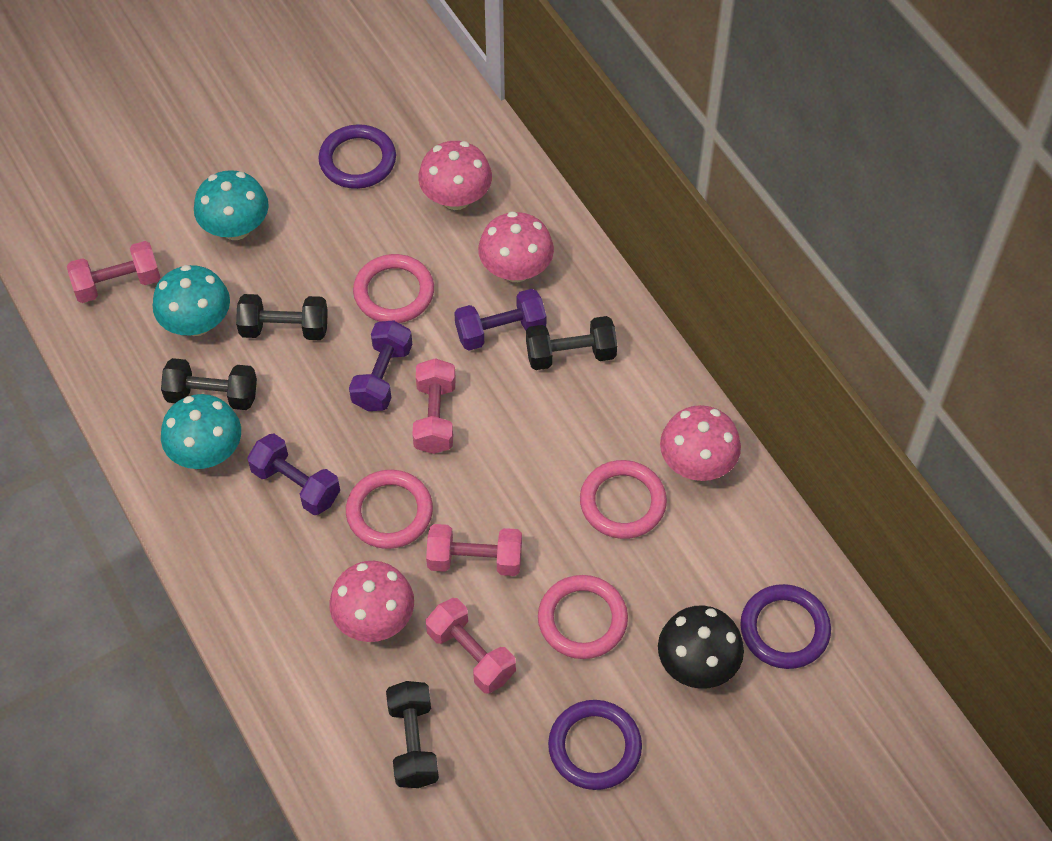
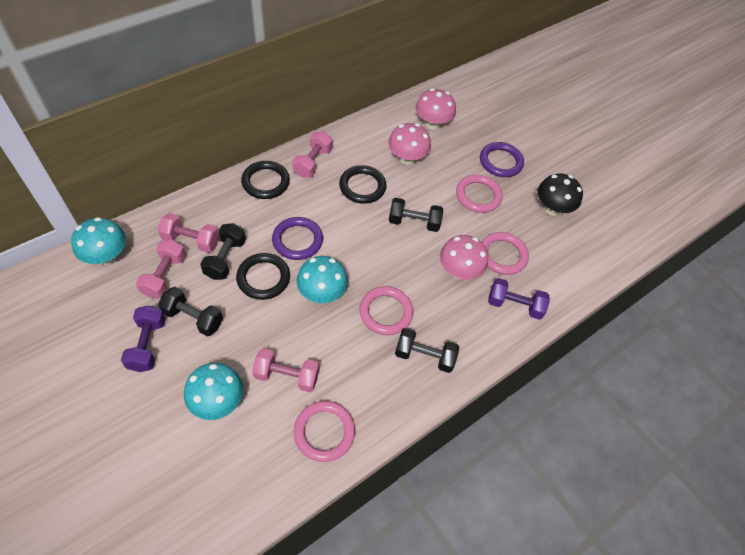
black ring: 0 -> 3
pink mushroom: 4 -> 3
purple dumbbell: 3 -> 2
purple ring: 3 -> 2

